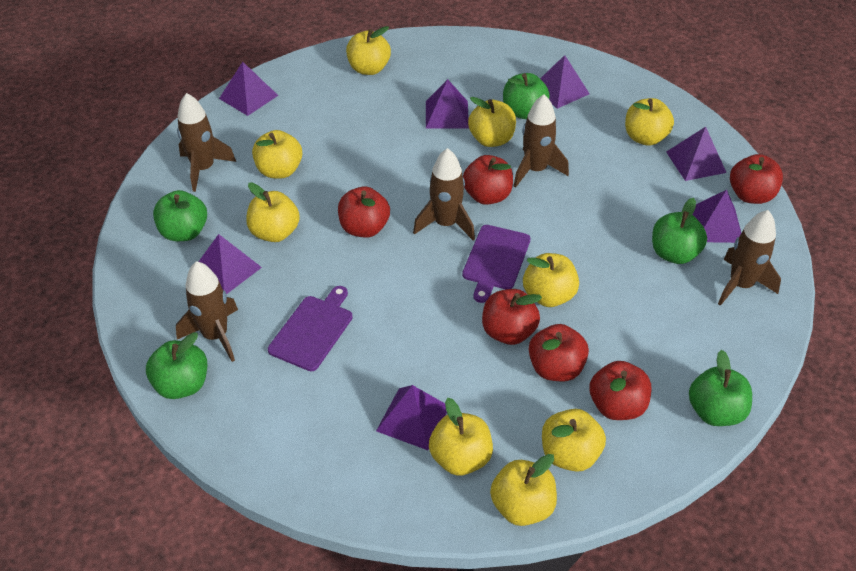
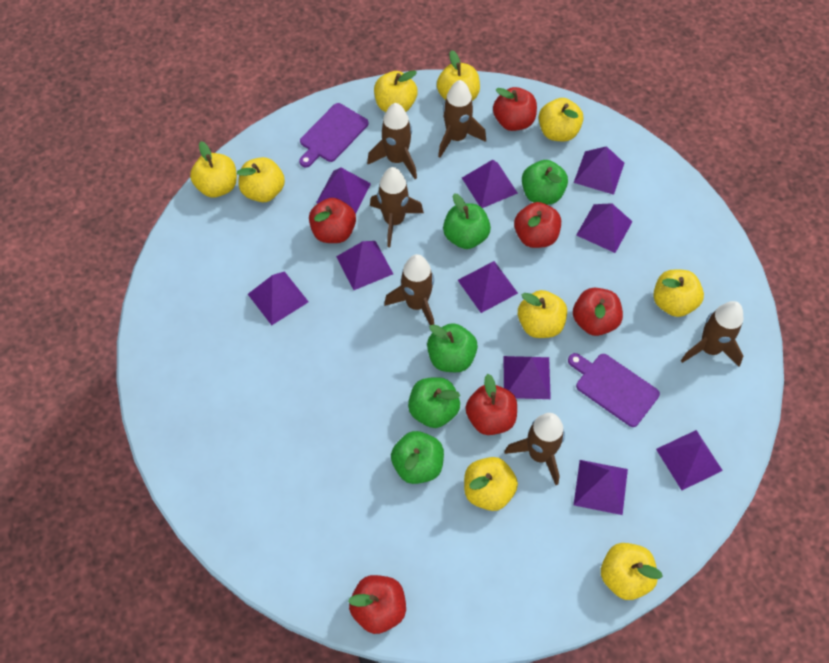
brown rocket: 5 -> 6
purple pyramid: 7 -> 10

